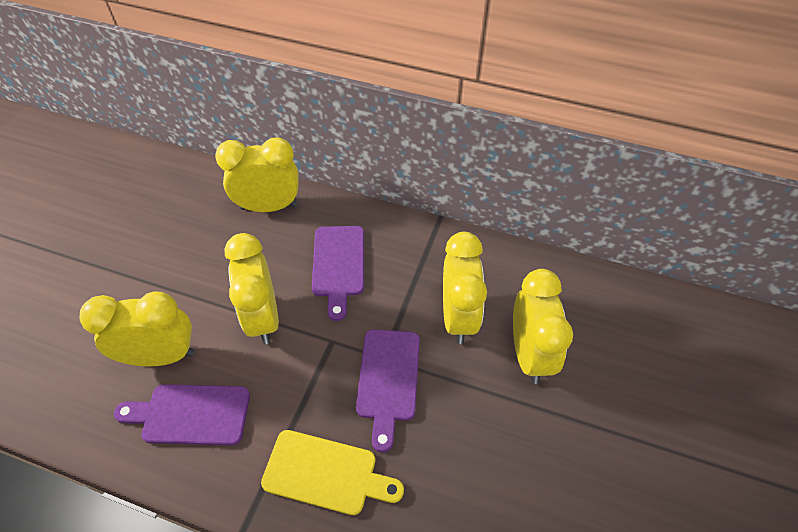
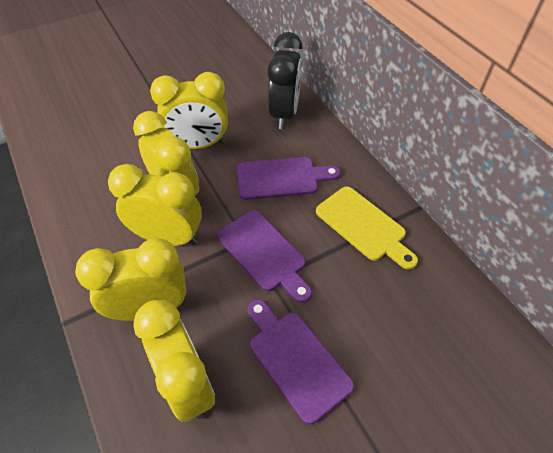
black clock: 0 -> 1

